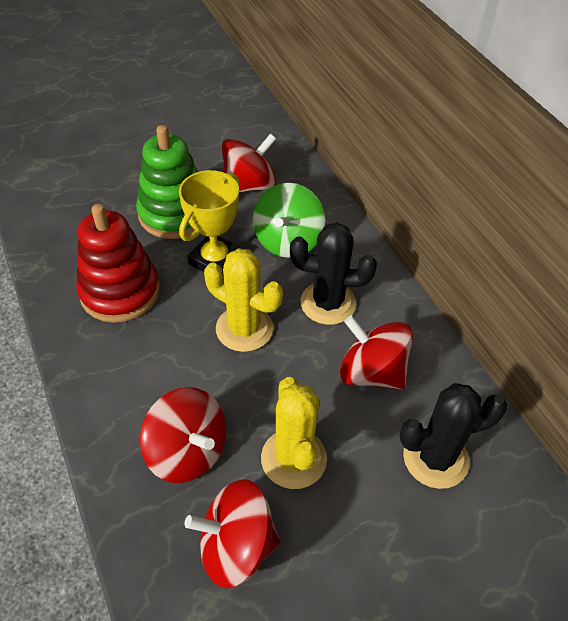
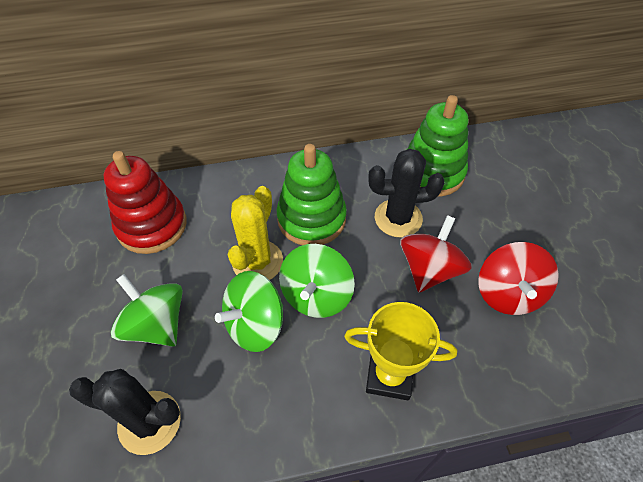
green spinning top: 1 -> 3
green stacking toy: 1 -> 2
red spinning top: 4 -> 2
yellow cactus: 2 -> 1

